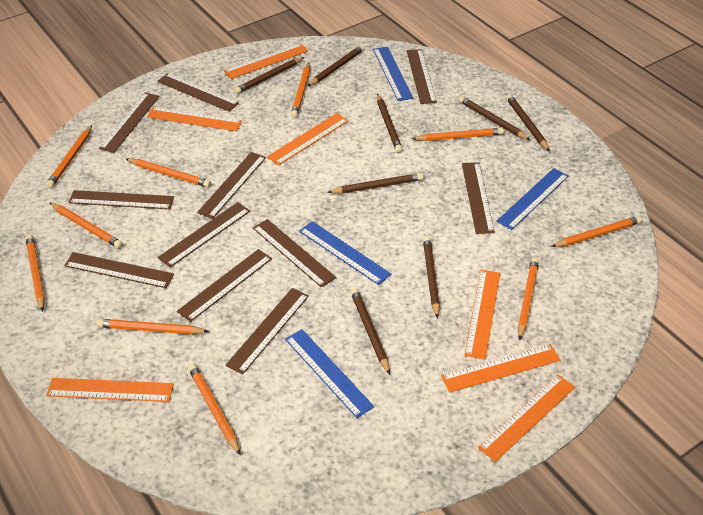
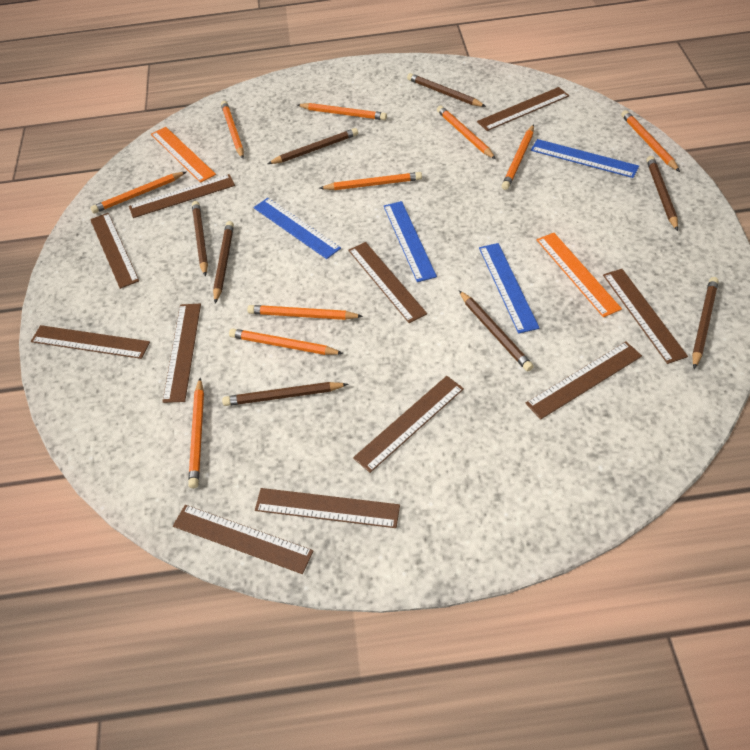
orange ruler: 7 -> 2

